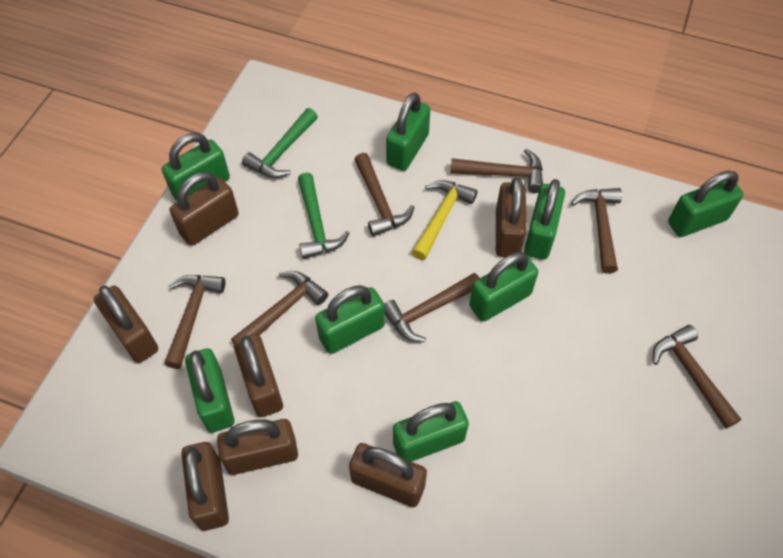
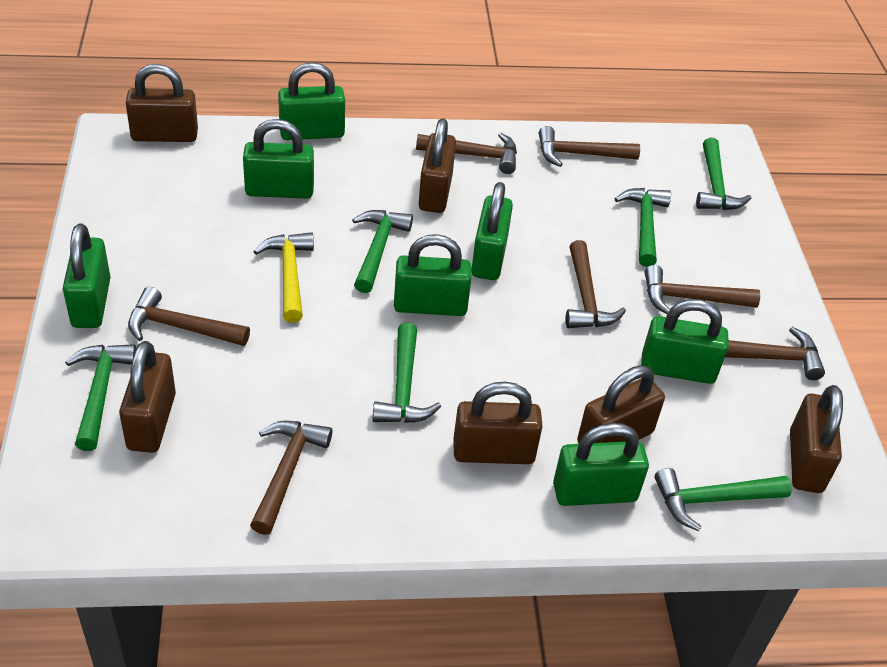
brown padlock: 7 -> 6
green hammer: 2 -> 6
green padlock: 8 -> 7

